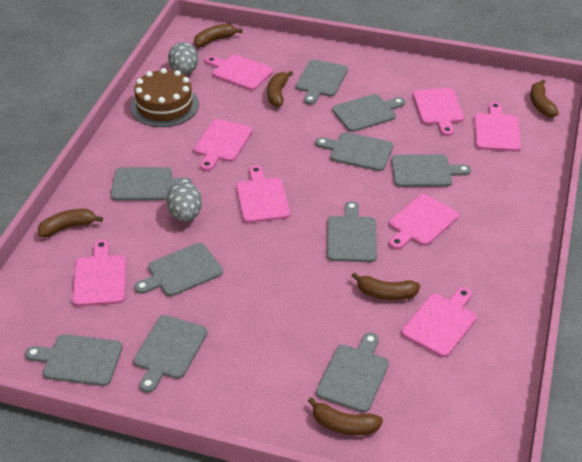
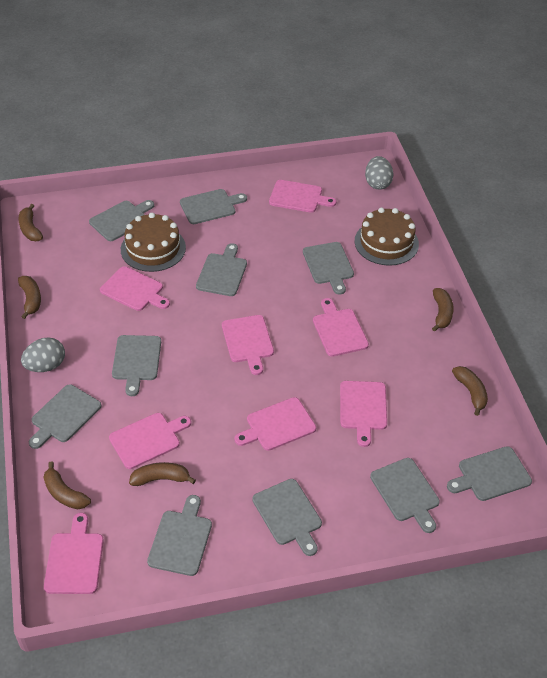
brown cake: 1 -> 2

